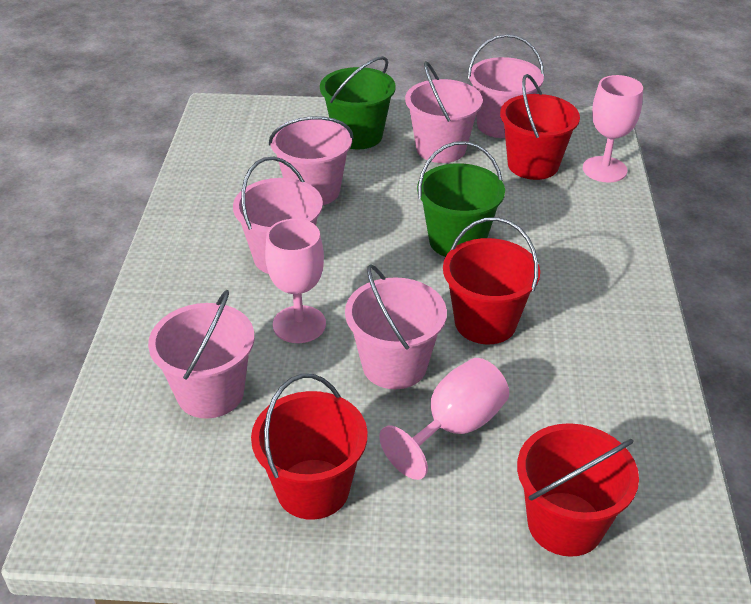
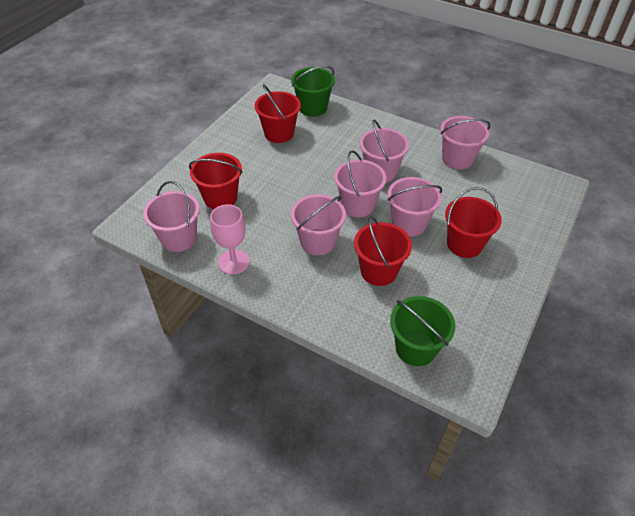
pink goblet: 3 -> 1

